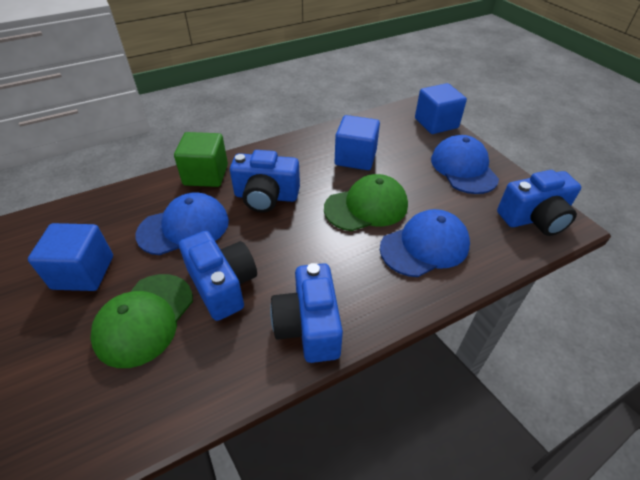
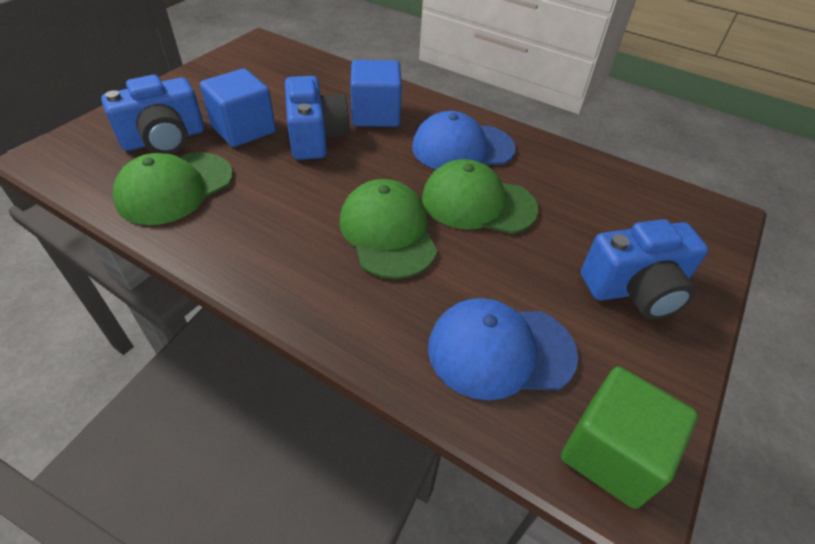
blue camera: 4 -> 3
blue cap: 3 -> 2
blue cube: 3 -> 2
green cap: 2 -> 3

